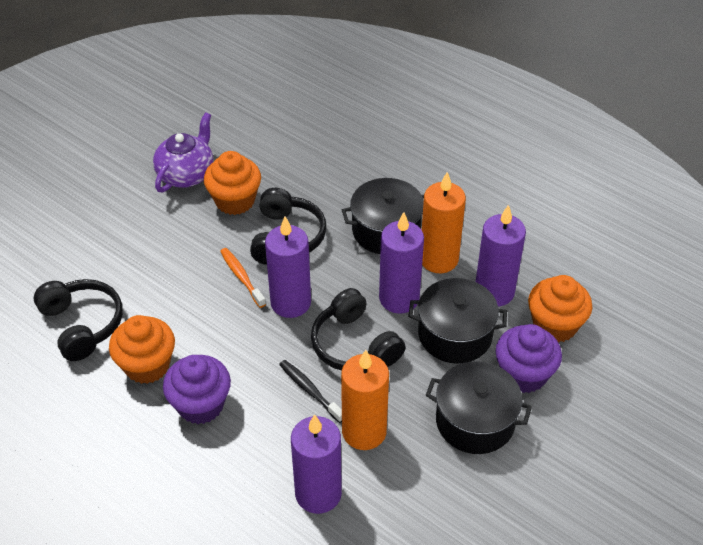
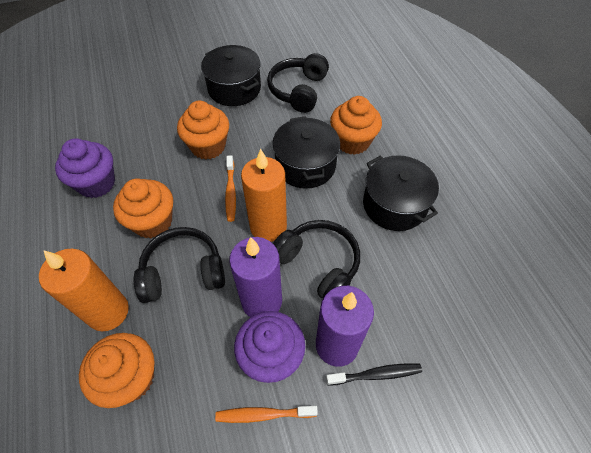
orange cupcake: 3 -> 4
orange toothbrush: 1 -> 2
purple candle: 4 -> 2
purple teapot: 1 -> 0

